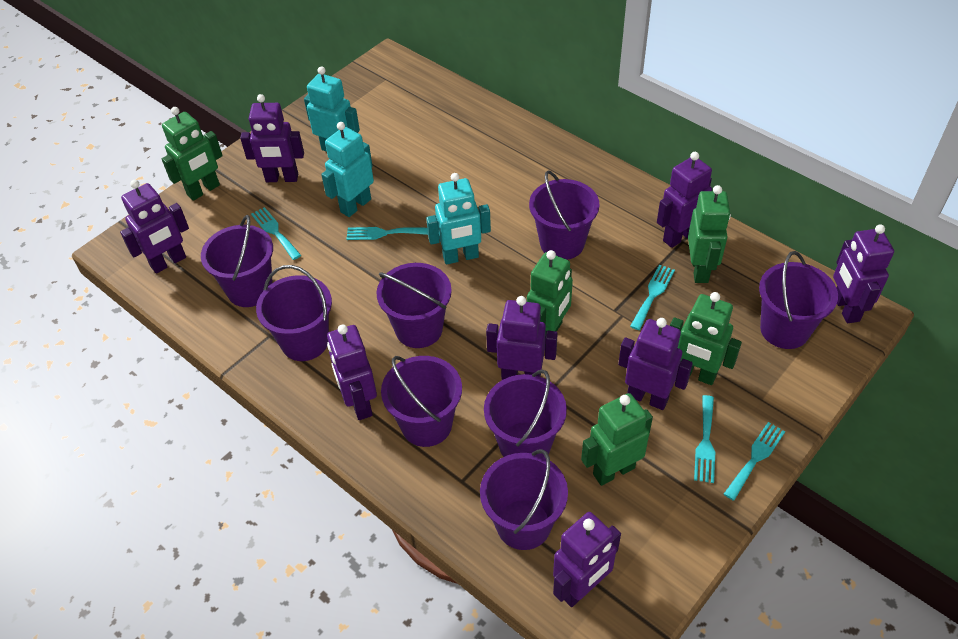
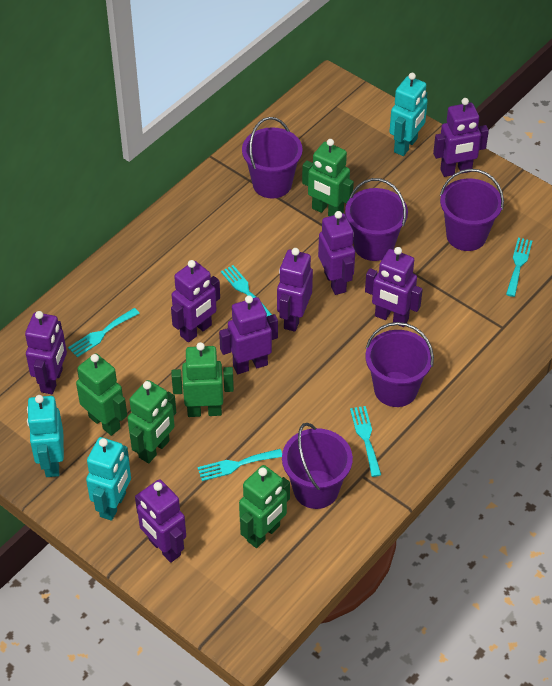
purple bucket: 8 -> 5

